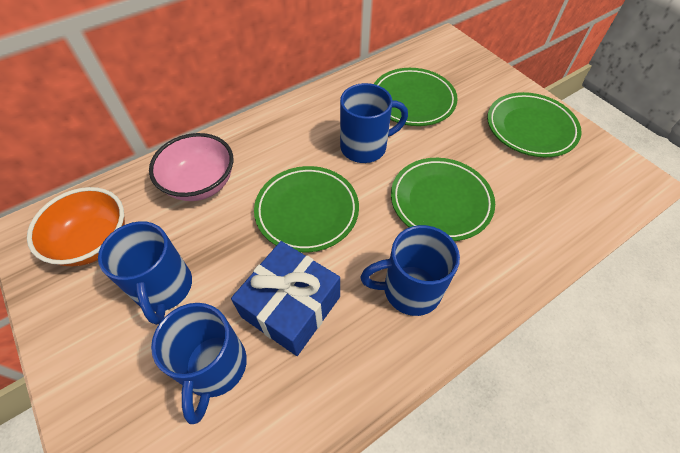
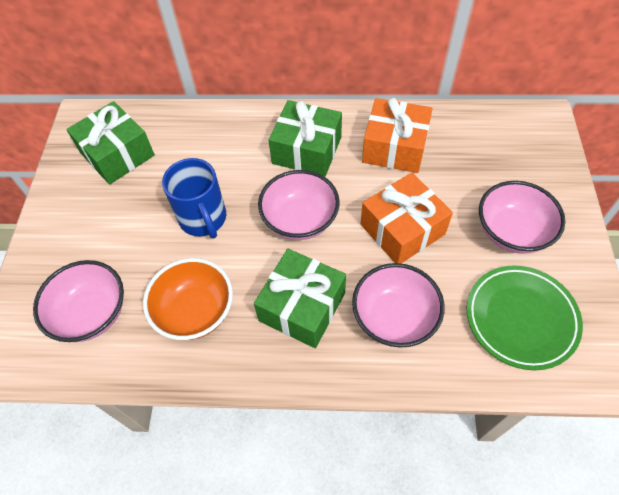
blue gift: 1 -> 0
blue mug: 4 -> 1
green gift: 0 -> 3
green plate: 4 -> 1
orange gift: 0 -> 2
pink bowl: 1 -> 4

